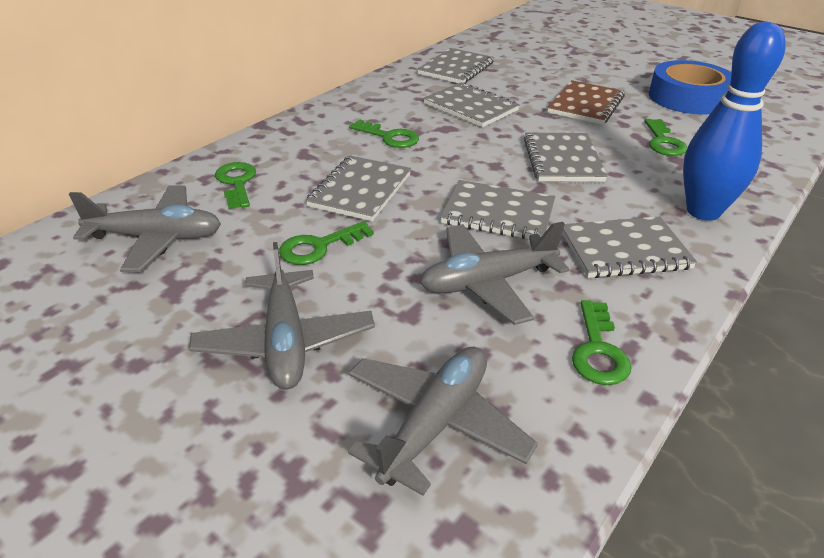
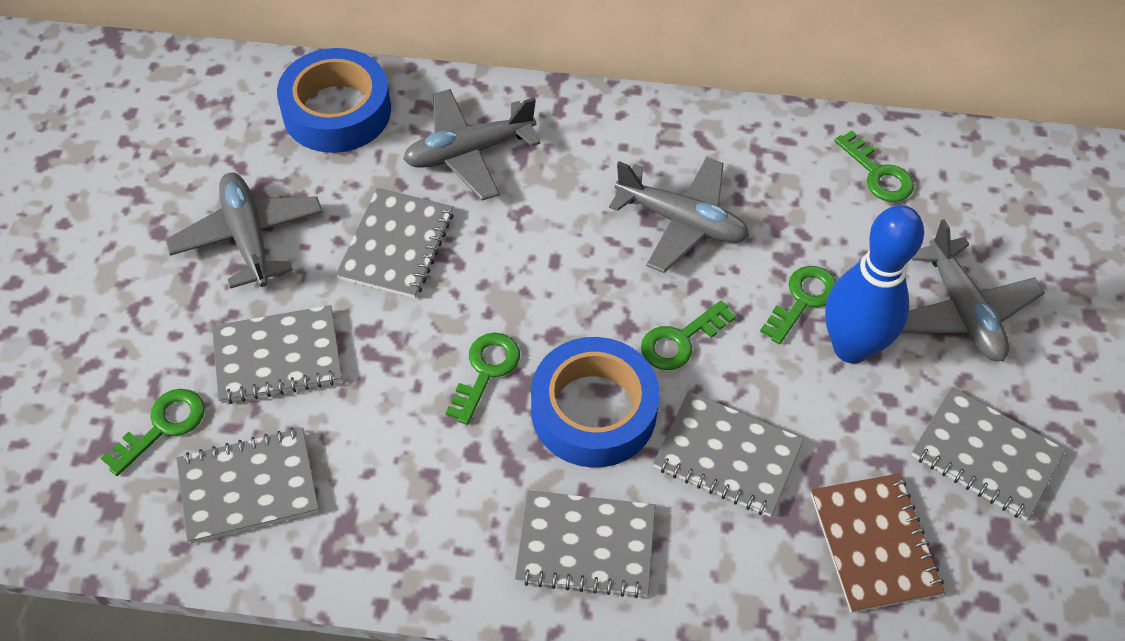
blue tape: 1 -> 2

